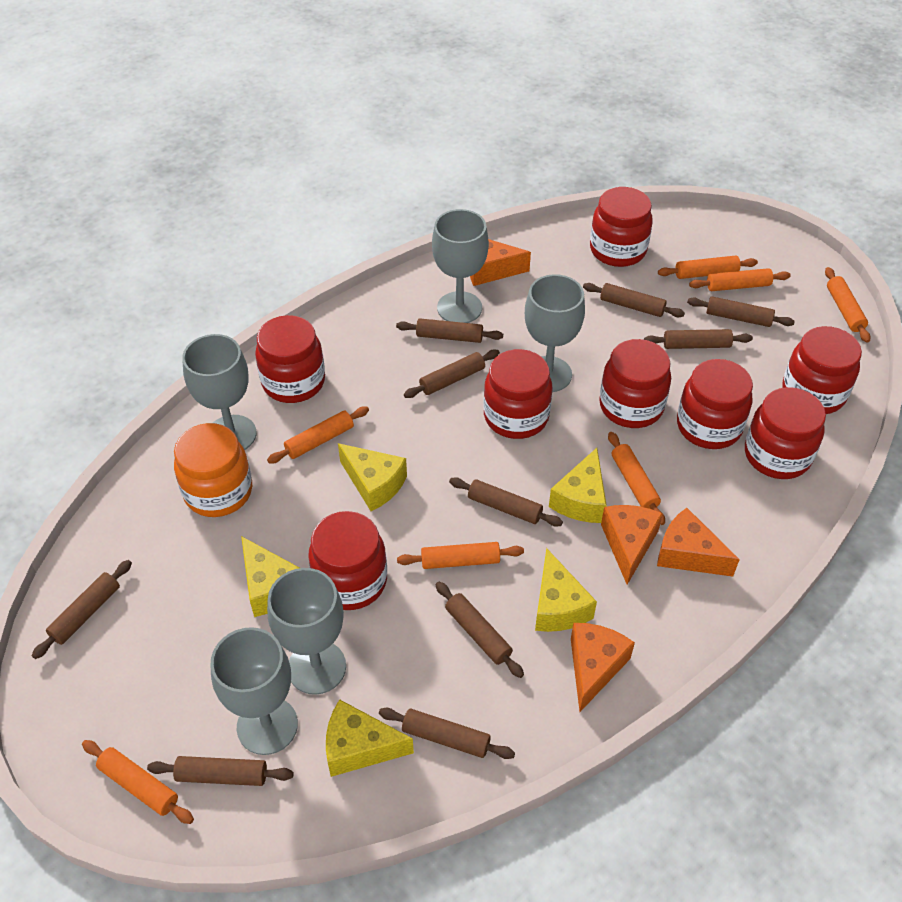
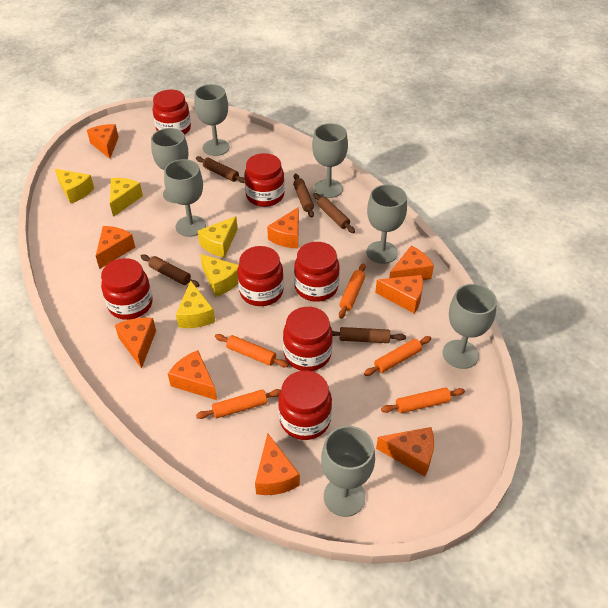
brown rolling pin: 10 -> 5
grey goblet: 5 -> 7
orange cheese: 4 -> 9
orange jar: 1 -> 0
orange rolling pin: 7 -> 5
red jar: 8 -> 7

